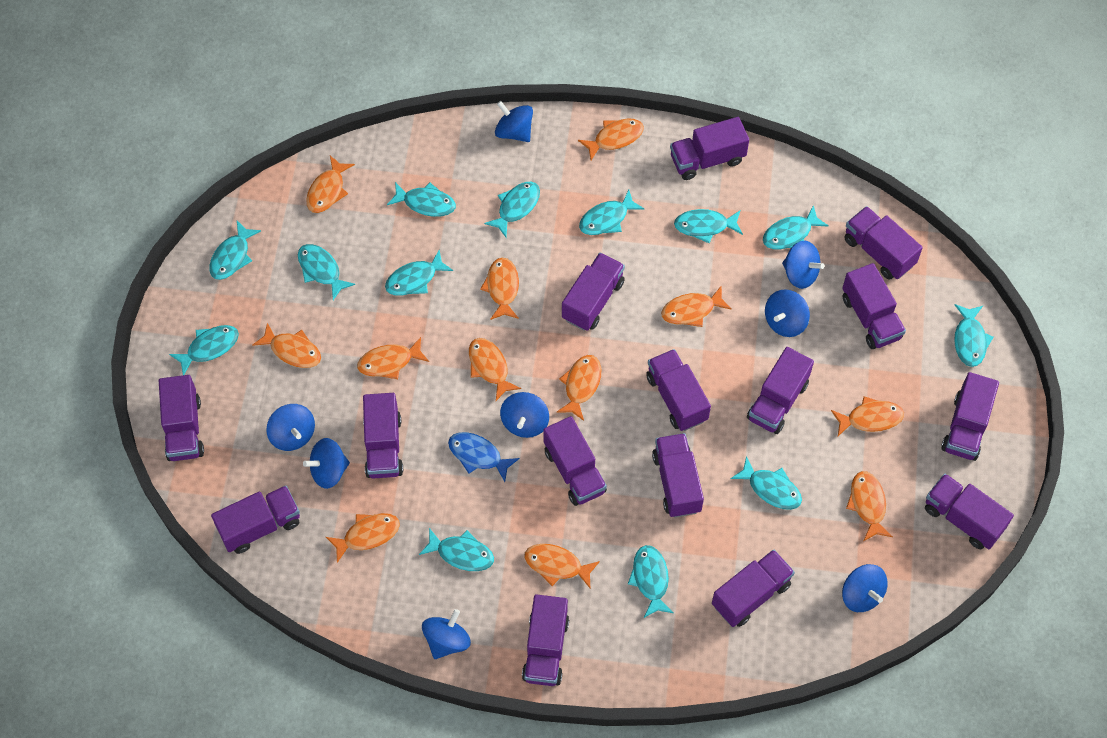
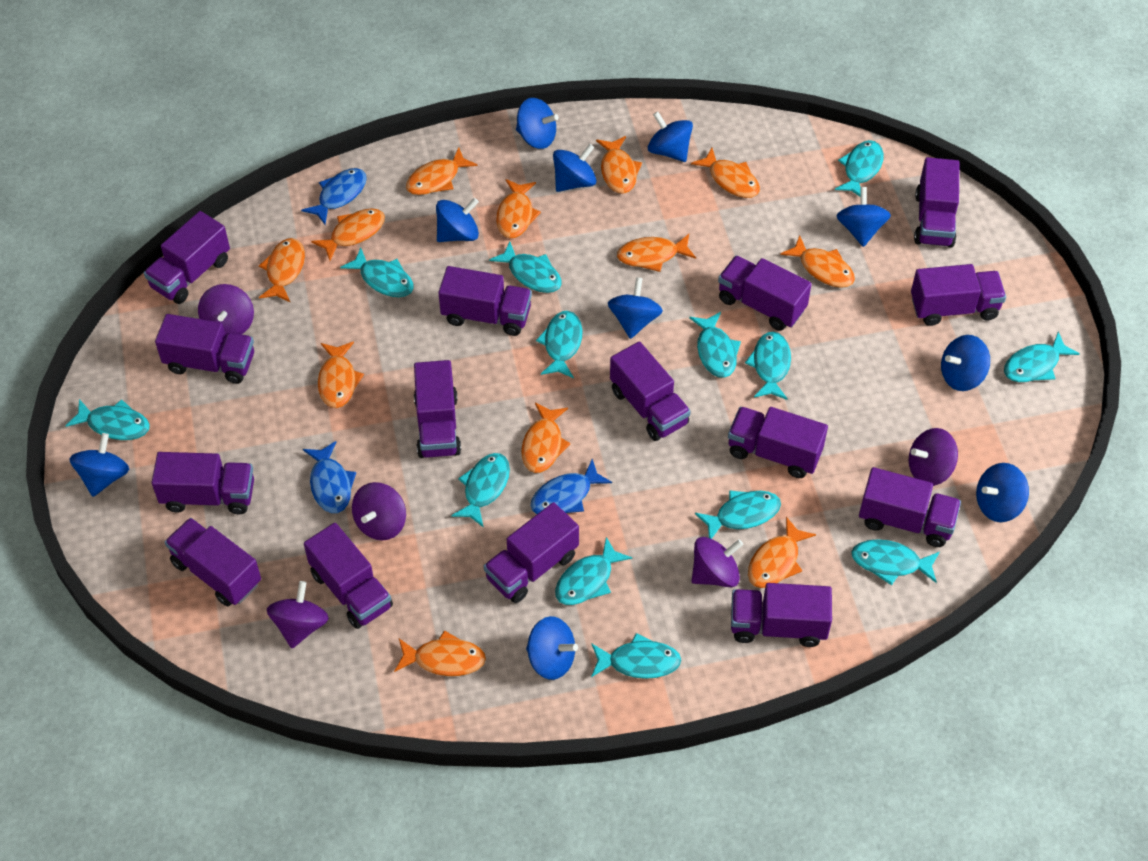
blue fish: 1 -> 3
blue spinning top: 8 -> 10
purple spinning top: 0 -> 5

